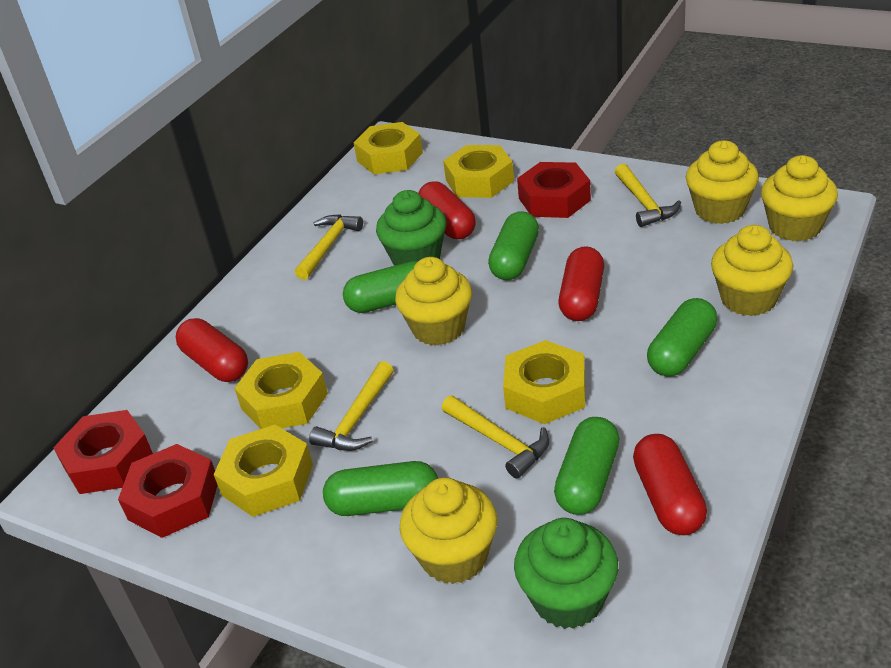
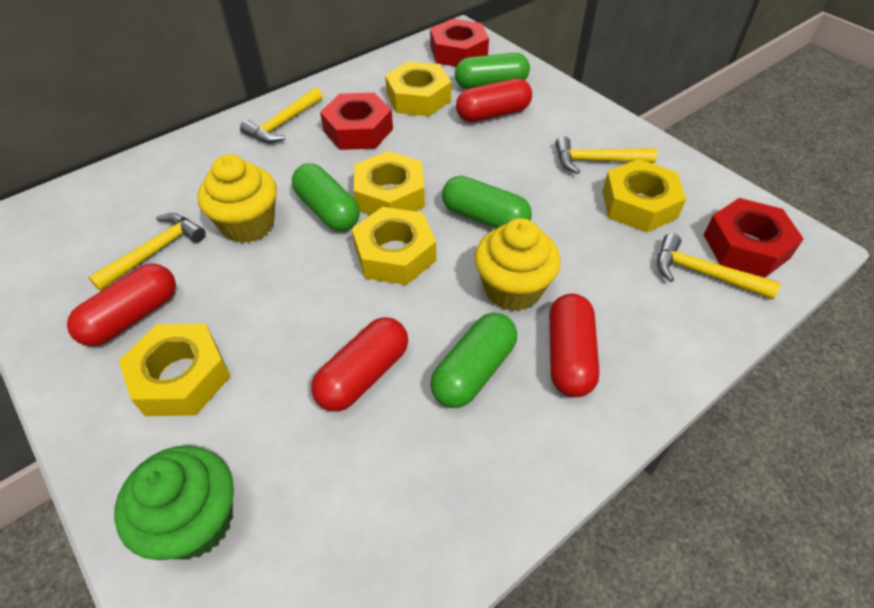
green capsule: 5 -> 4
green cupcake: 2 -> 1
yellow cupcake: 5 -> 2

